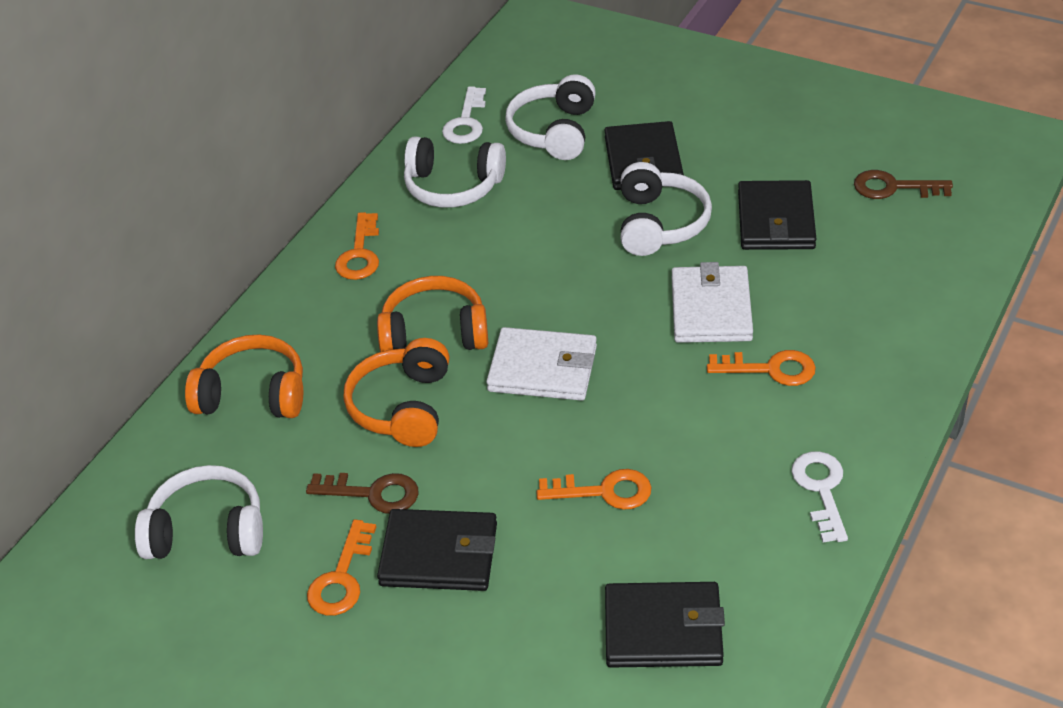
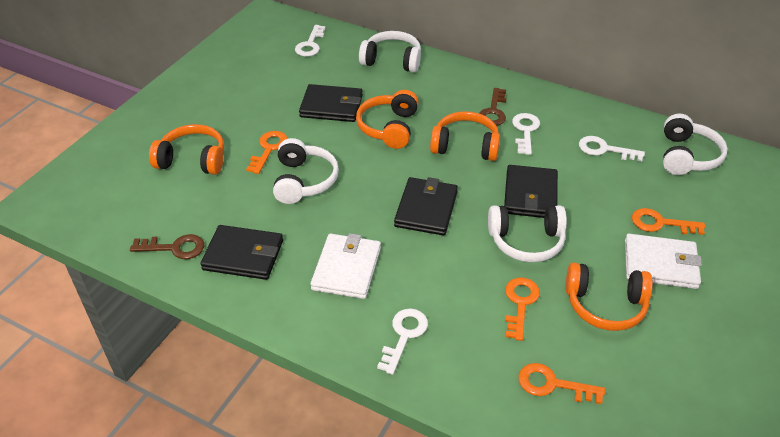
orange headphones: 3 -> 4
white key: 2 -> 4

